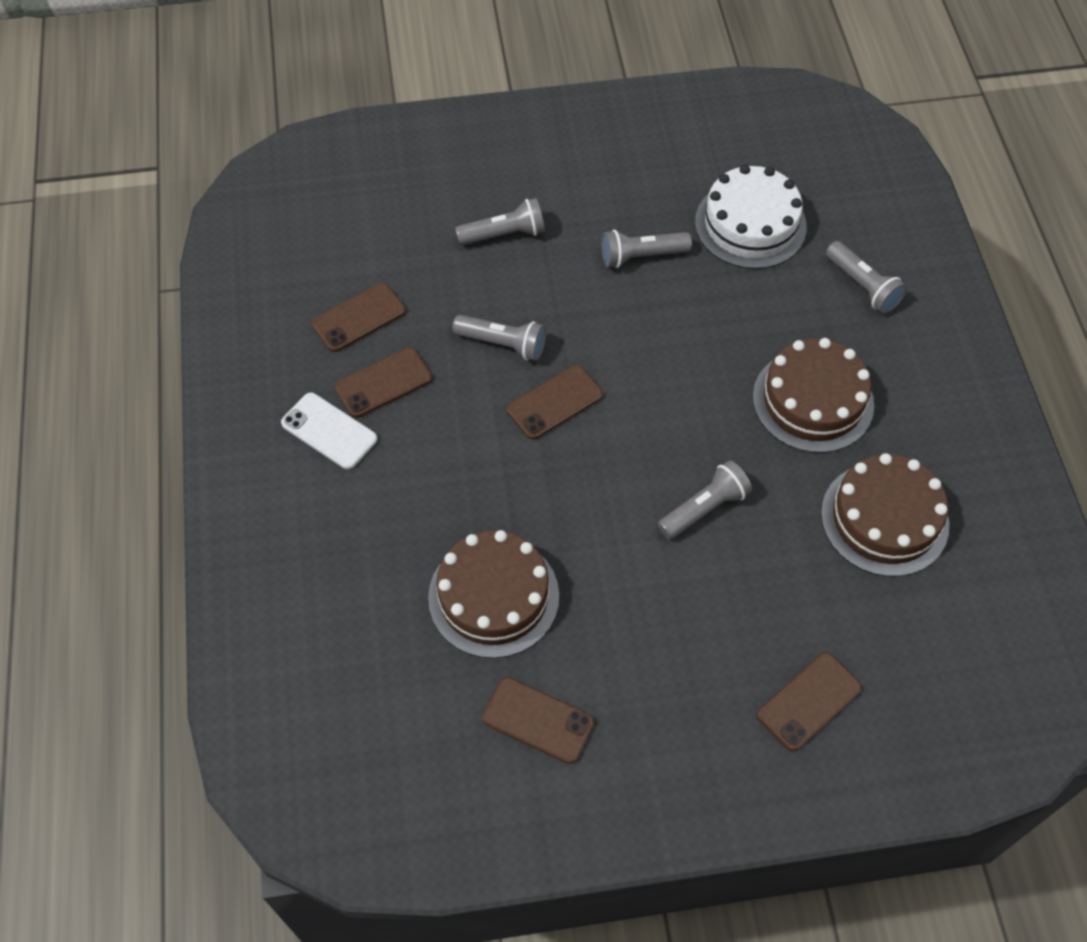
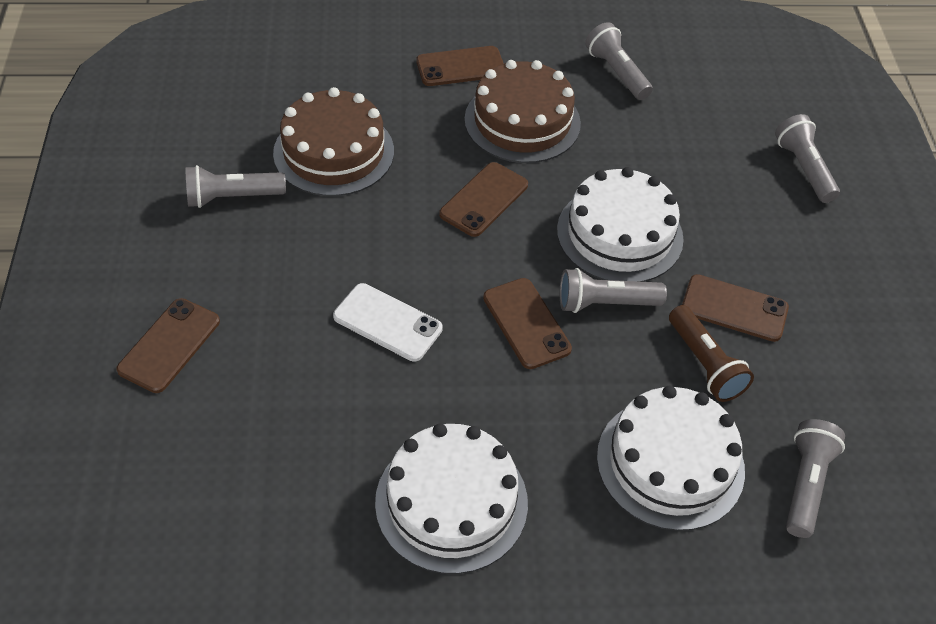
brown cake: 3 -> 2
brown flashlight: 0 -> 1
white cake: 1 -> 3

